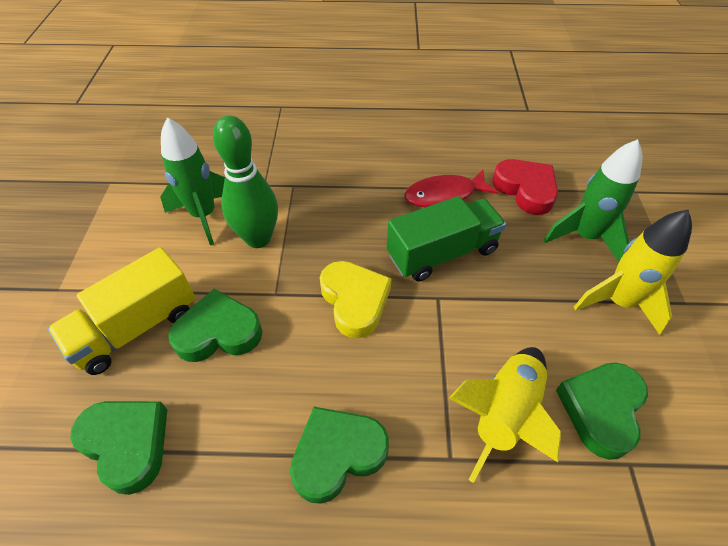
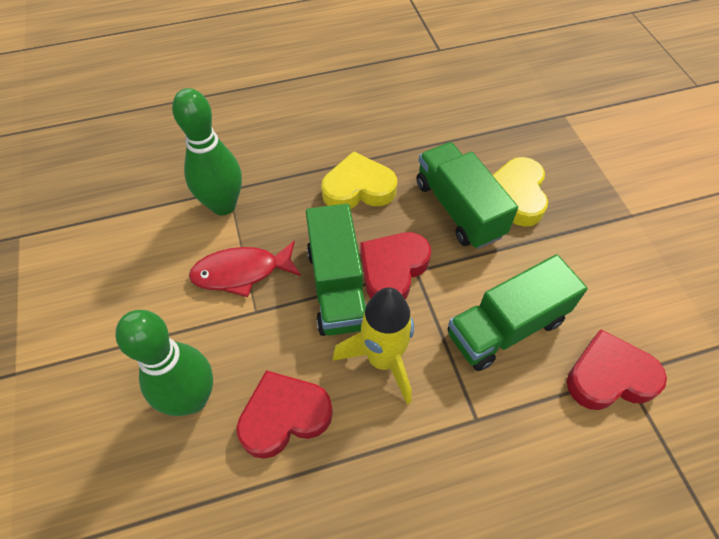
green bowling pin: 1 -> 2
green heart: 4 -> 0
green rocket: 2 -> 0
green truck: 1 -> 3
red heart: 1 -> 3
yellow heart: 1 -> 2
yellow rocket: 2 -> 1
yellow truck: 1 -> 0

